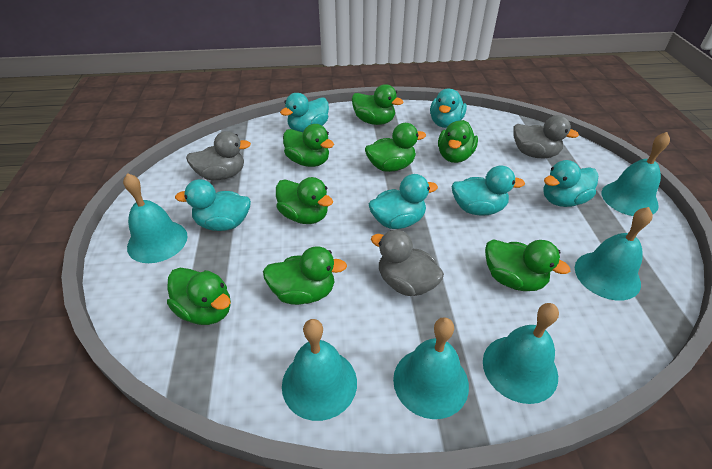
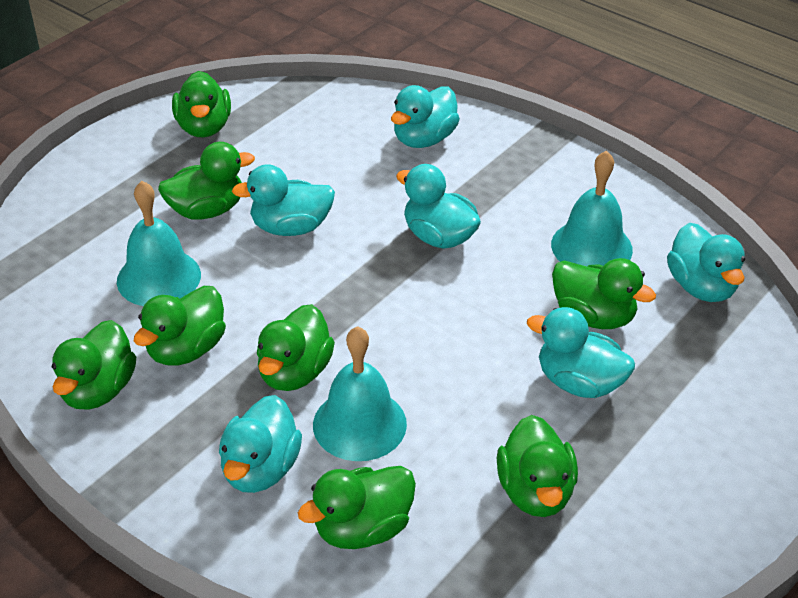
grey duck: 3 -> 0
turquoise bell: 6 -> 3

